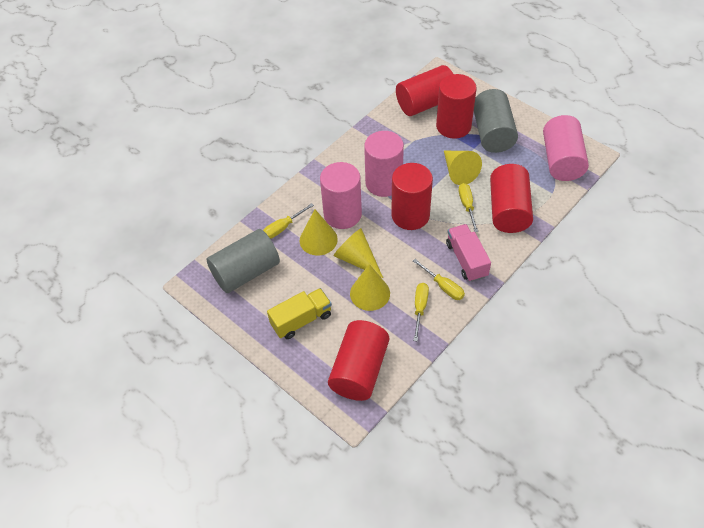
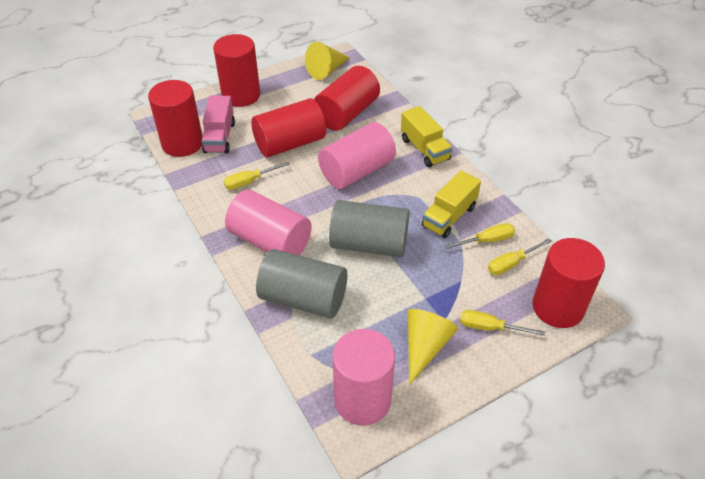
yellow cone: 4 -> 2
yellow truck: 1 -> 2

